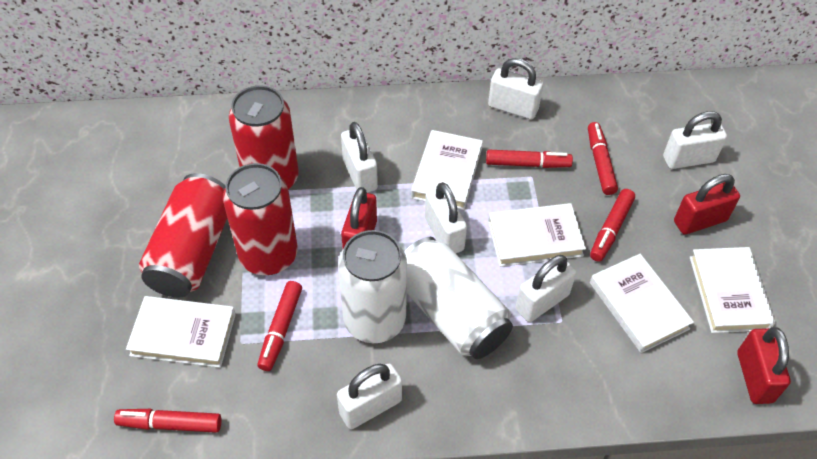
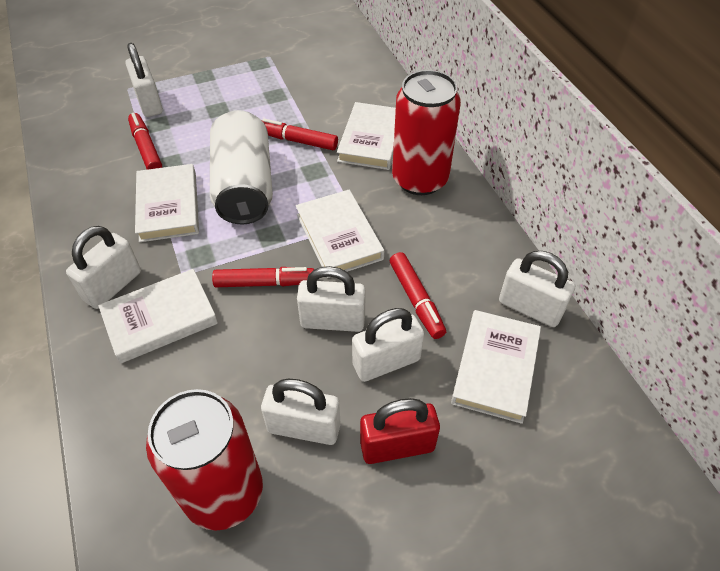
red can: 3 -> 2
red marker: 5 -> 4
red padlock: 3 -> 1
white can: 2 -> 1

